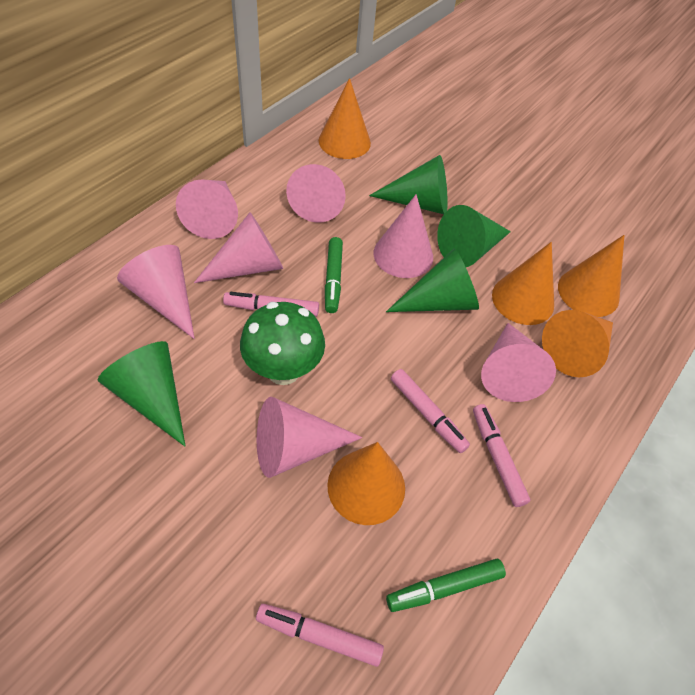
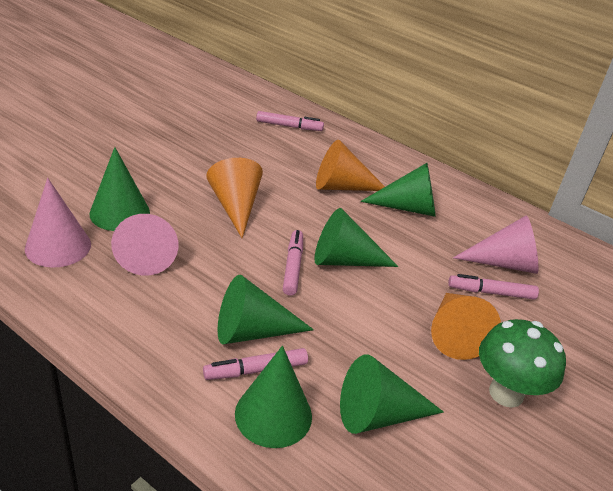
green cone: 4 -> 6
green marker: 2 -> 0
orange cone: 5 -> 3
pink cone: 7 -> 3

